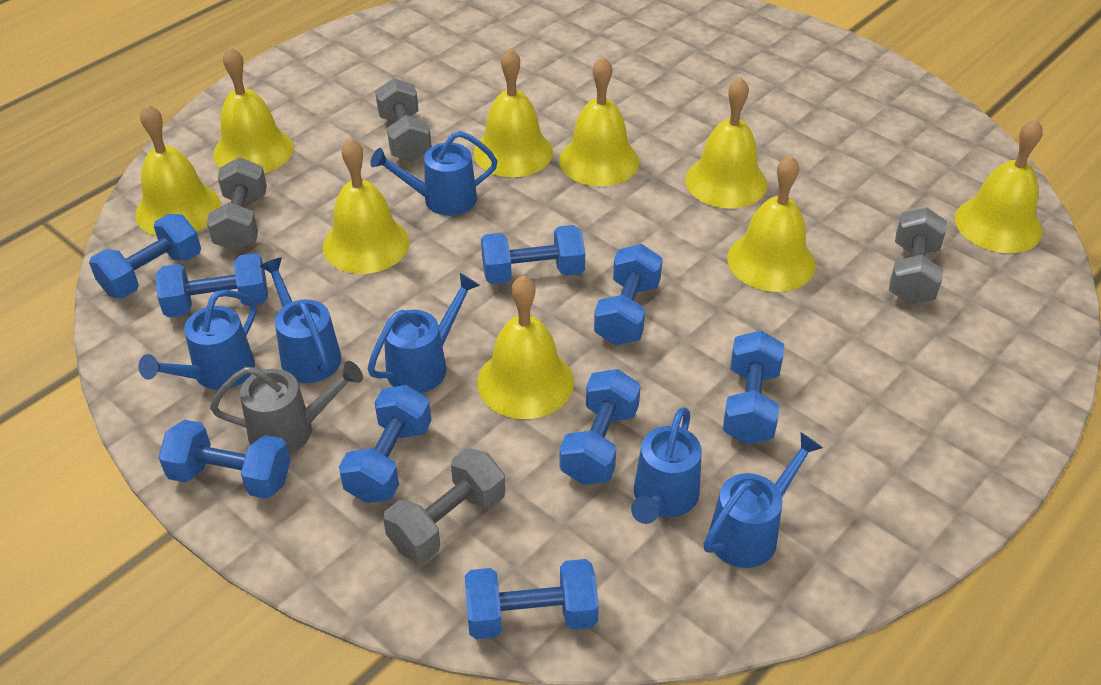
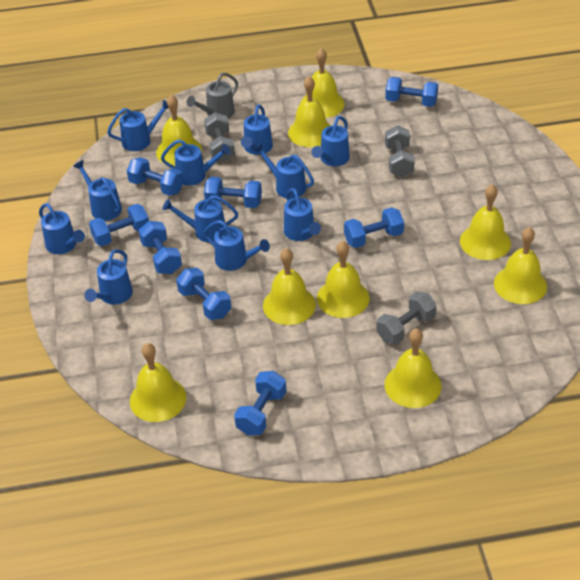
blue dumbbell: 9 -> 8
blue watering can: 6 -> 11
grey dumbbell: 4 -> 3

